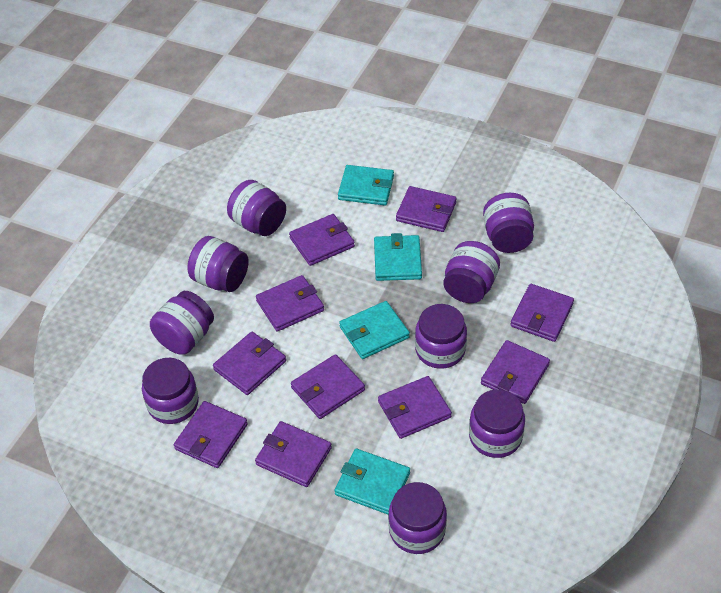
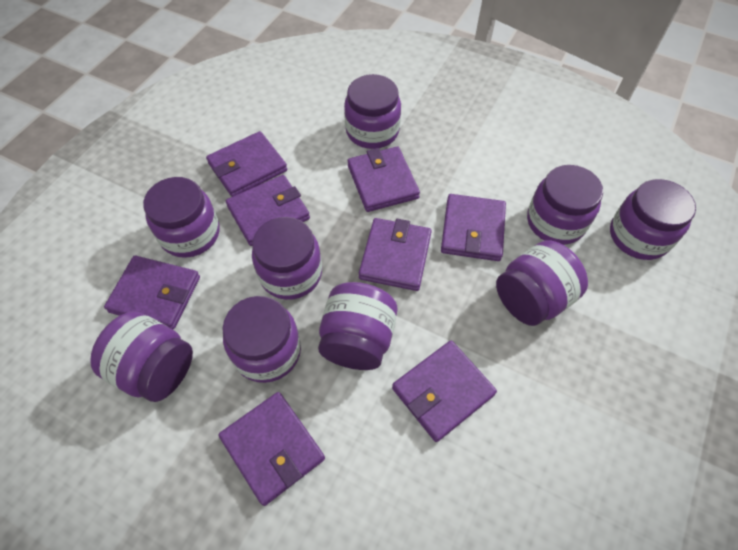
purple wallet: 10 -> 8
turquoise wallet: 4 -> 0

